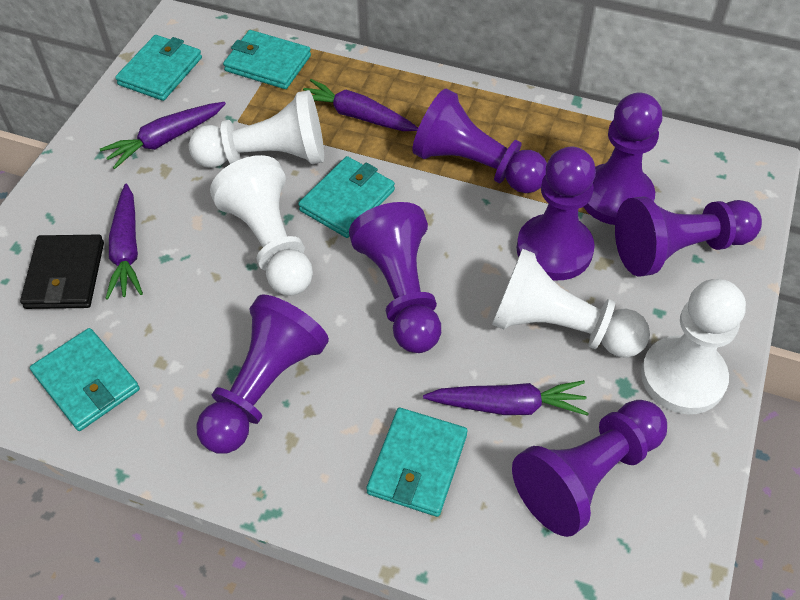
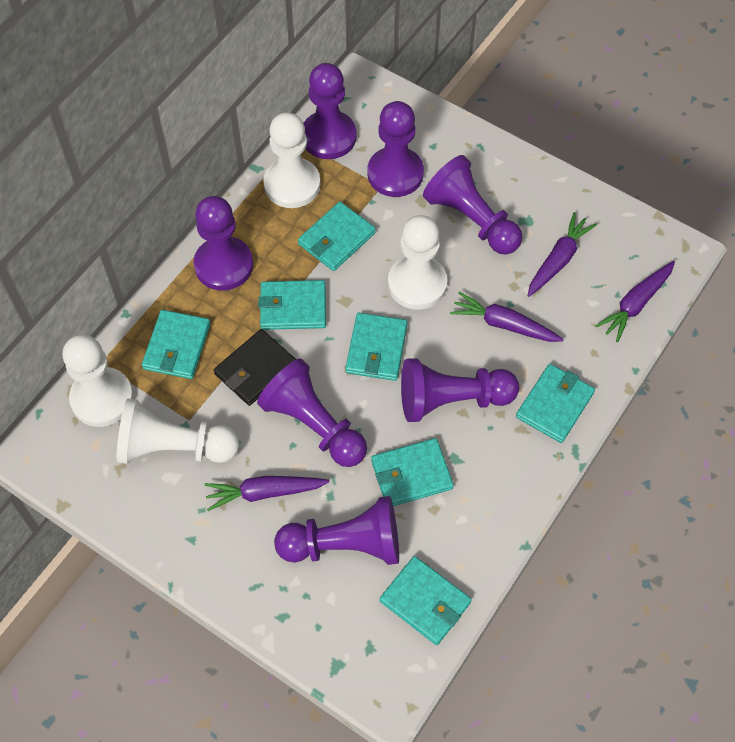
turquoise wallet: 5 -> 7

